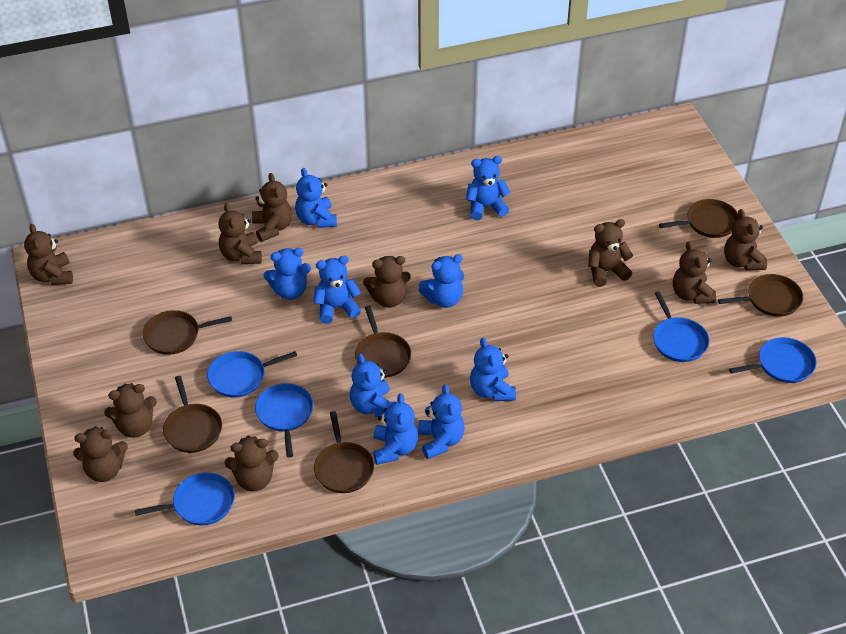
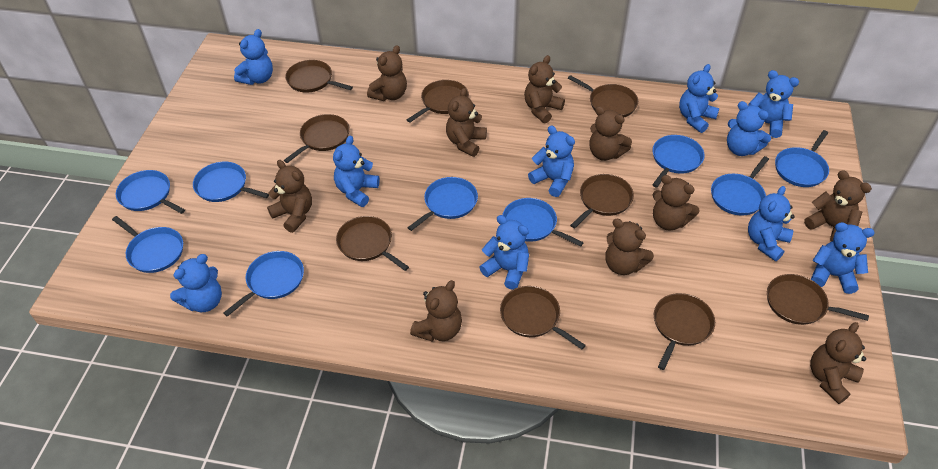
blue pan: 5 -> 9
blue teddy bear: 9 -> 10
brown pan: 6 -> 9

